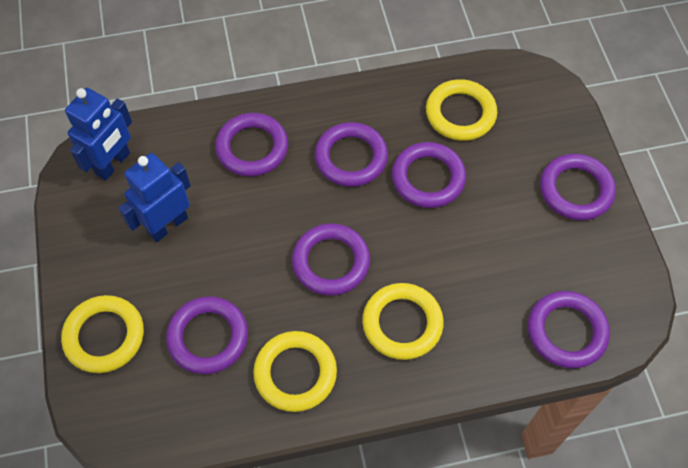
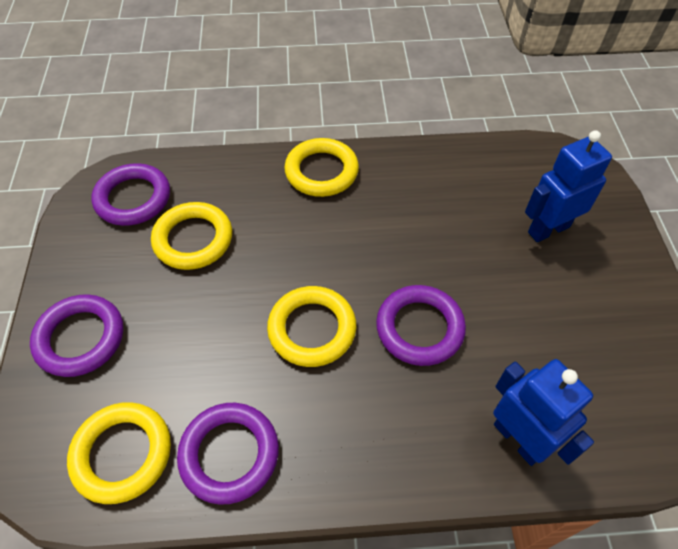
purple ring: 7 -> 4

